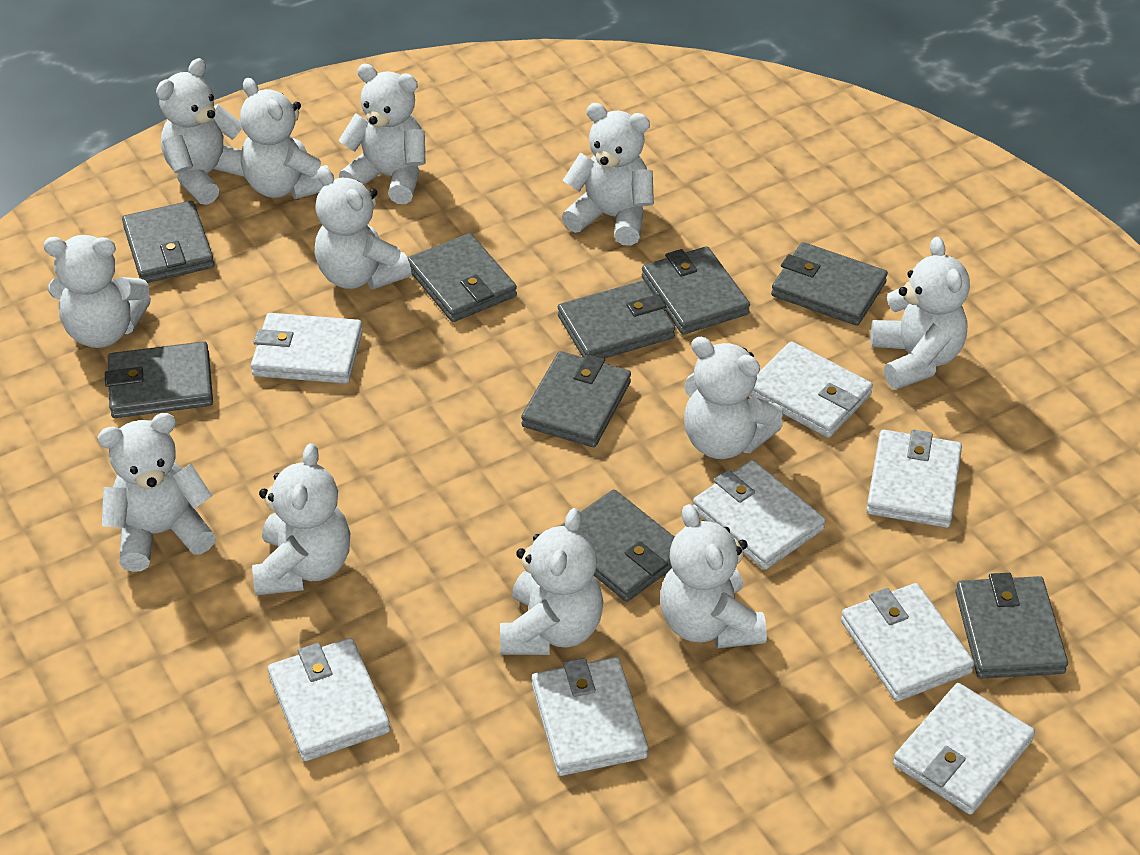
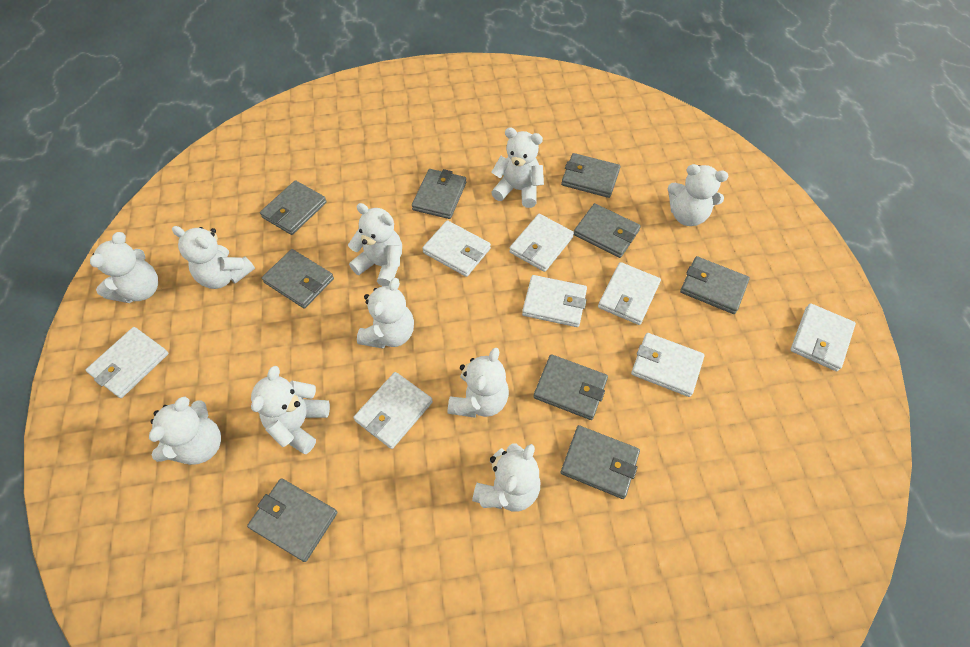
white teddy bear: 12 -> 10

